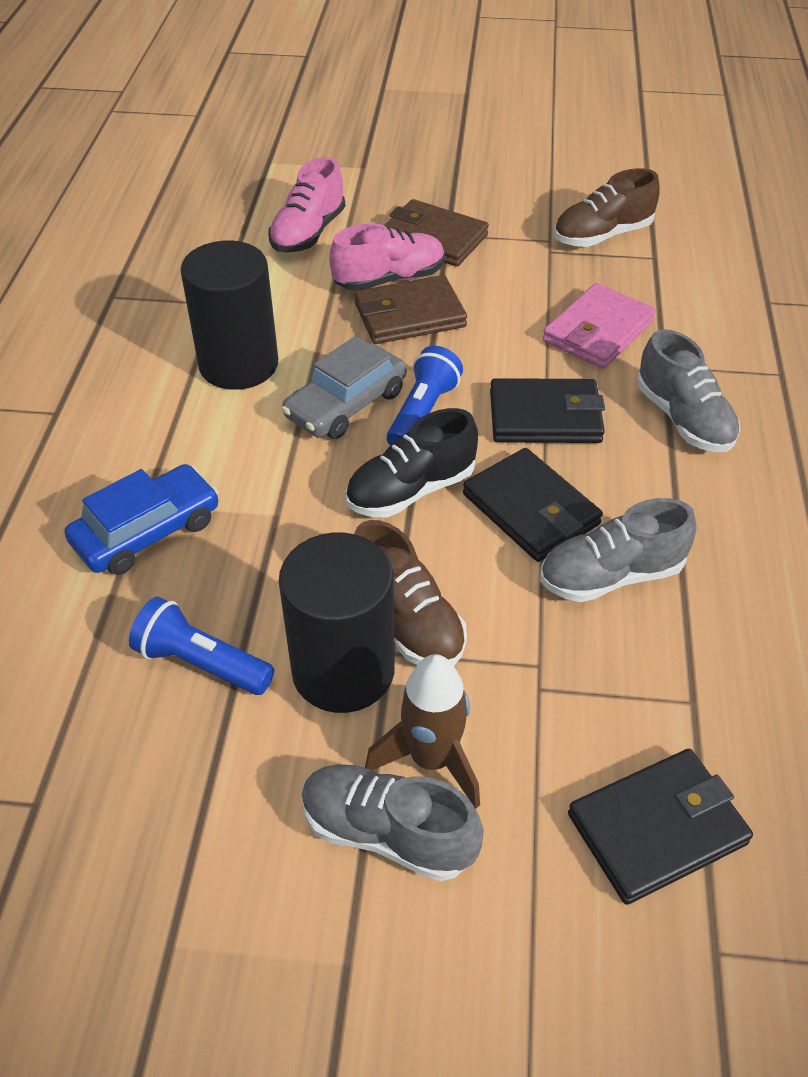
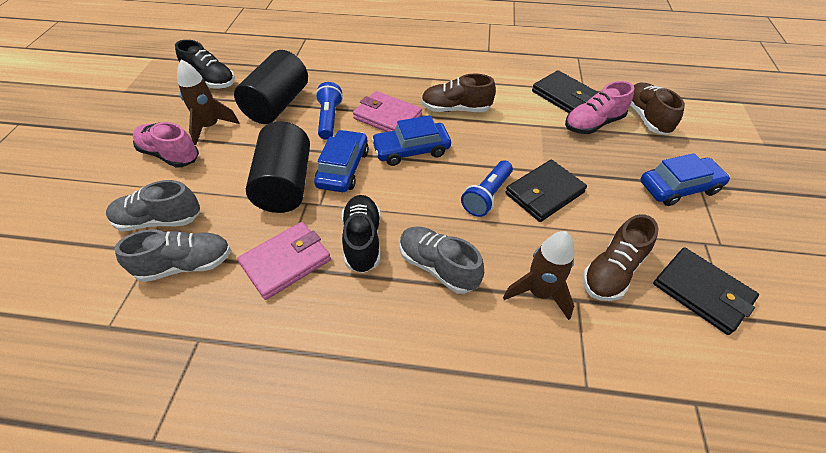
black shoe: 1 -> 2
blue car: 1 -> 3
brown rocket: 1 -> 2
brown shoe: 2 -> 3
brown wallet: 2 -> 0
grey car: 1 -> 0
pink wallet: 1 -> 2

